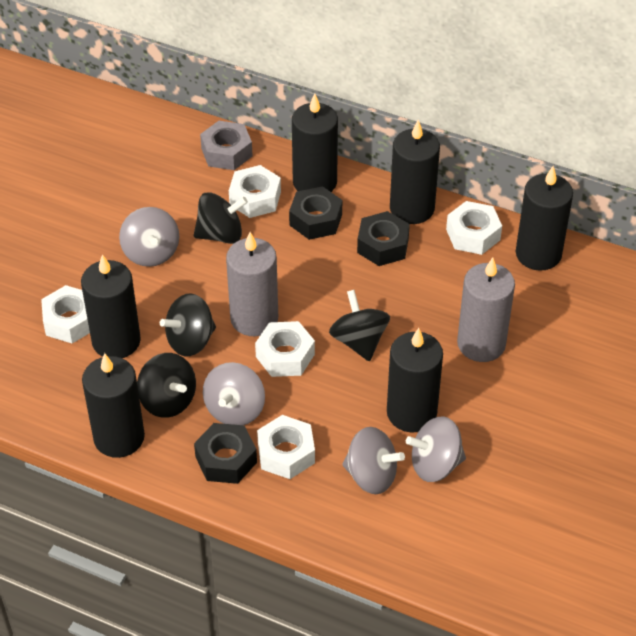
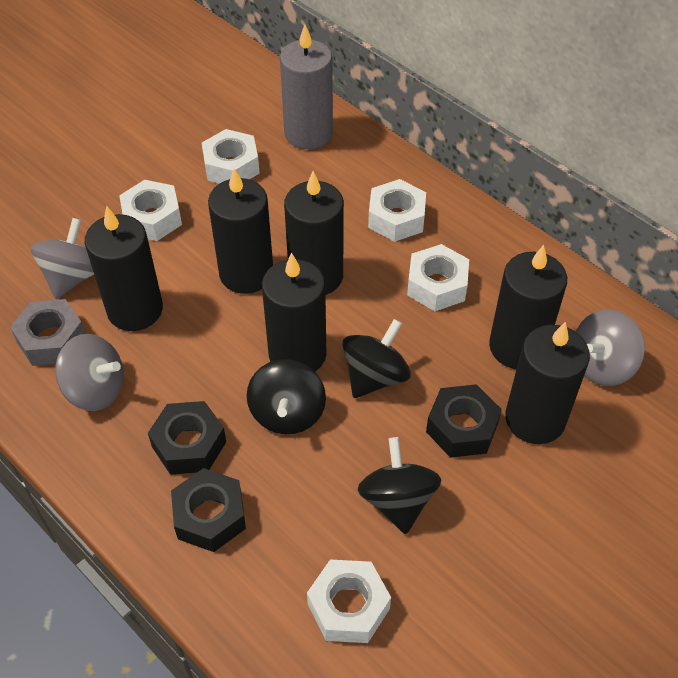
black spinning top: 4 -> 3
grey candle: 2 -> 1
grey spinning top: 4 -> 3

